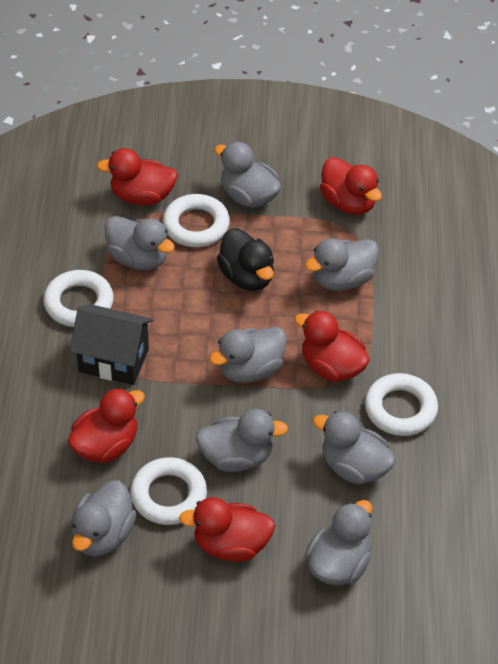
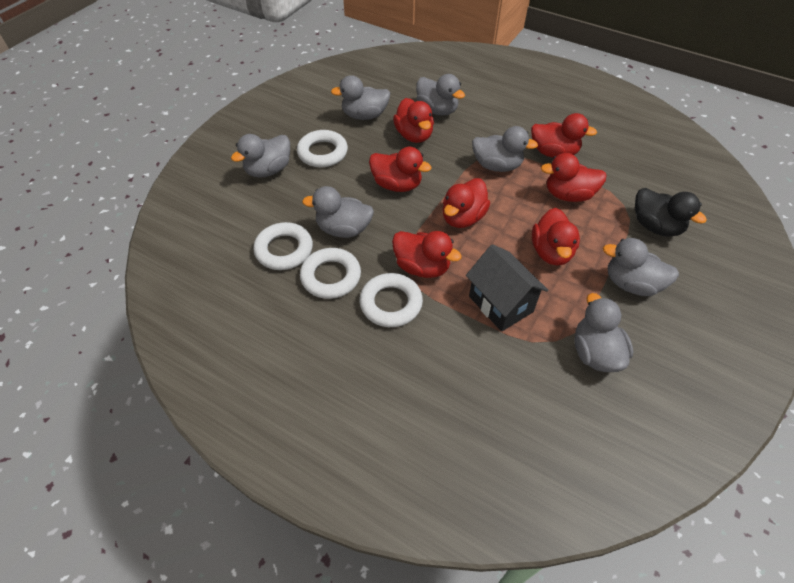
grey duck: 8 -> 7
red duck: 5 -> 7

